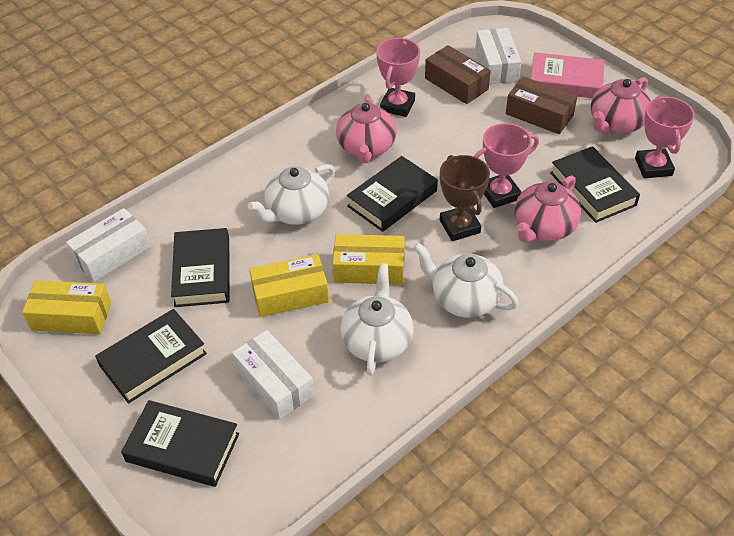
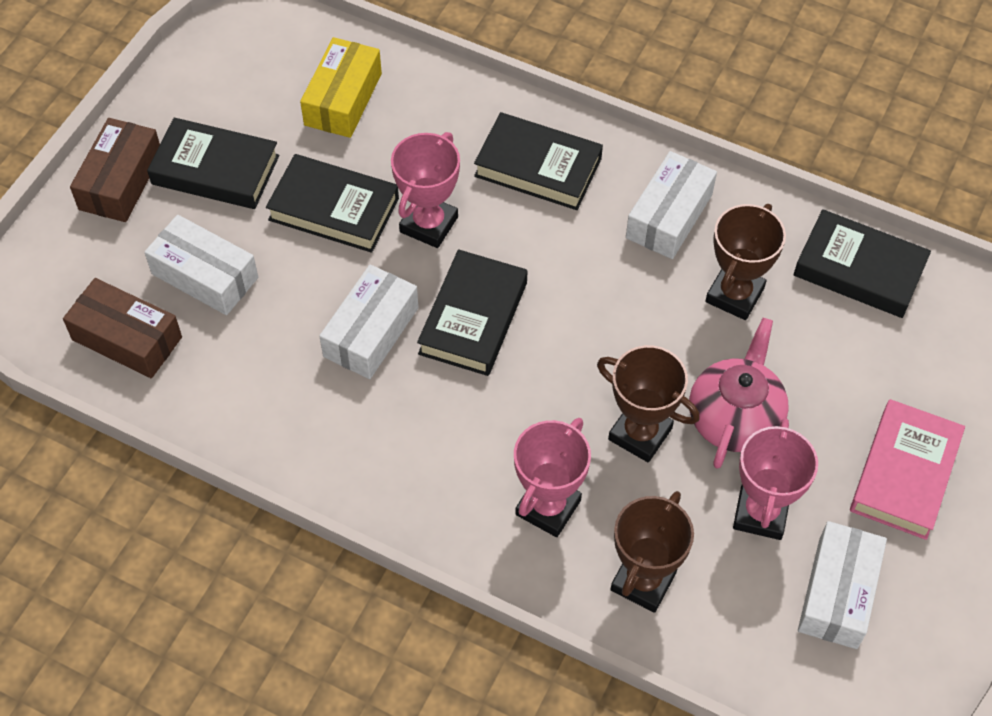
brown trophy: 1 -> 3
pink teapot: 3 -> 1
white box: 3 -> 4
white teapot: 3 -> 0
yellow box: 3 -> 1

